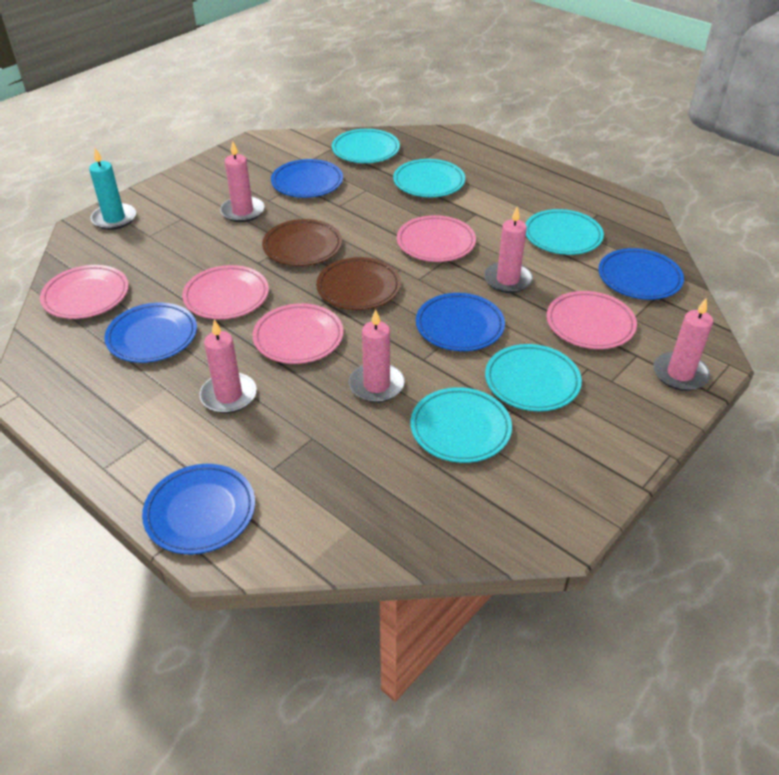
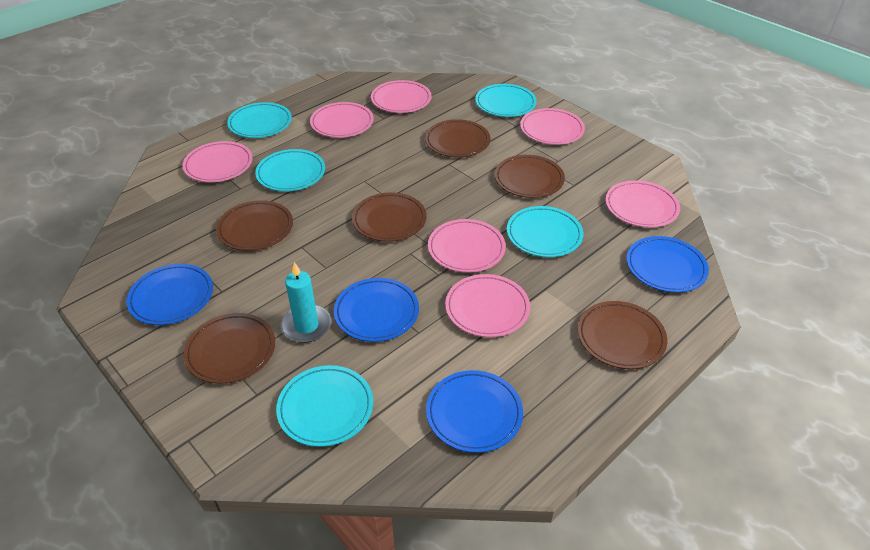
blue plate: 5 -> 4
brown plate: 2 -> 6
pink candle: 5 -> 0
pink plate: 5 -> 7

